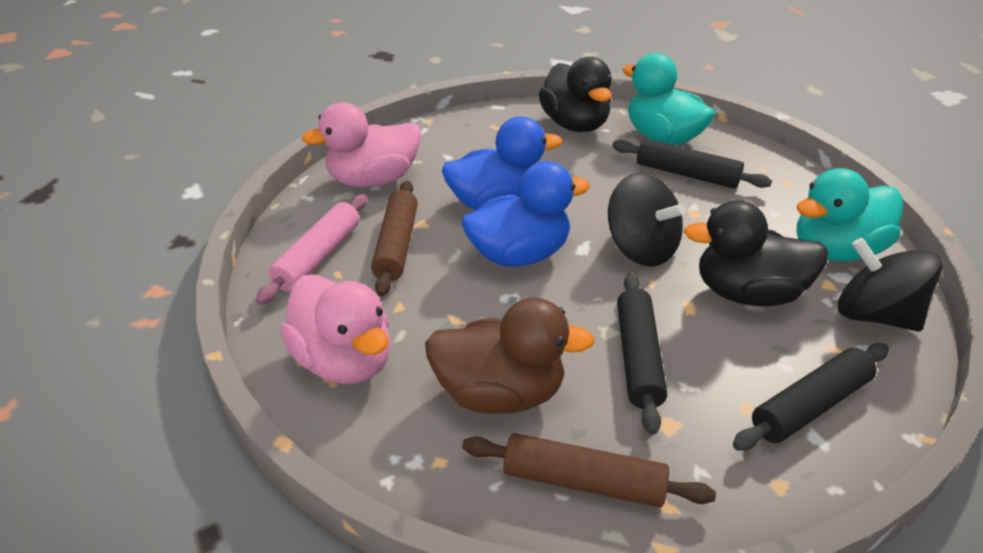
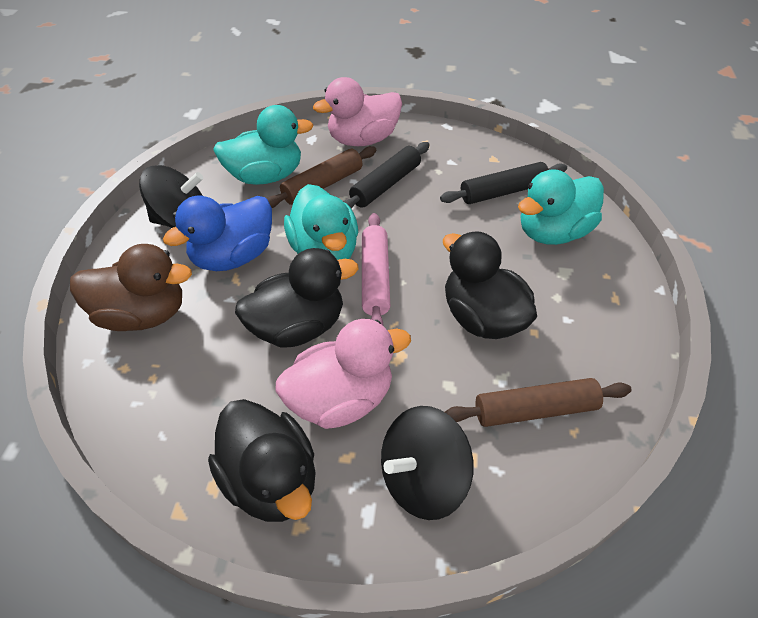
black duck: 2 -> 3
black rolling pin: 3 -> 2
blue duck: 2 -> 1
turquoise duck: 2 -> 3

